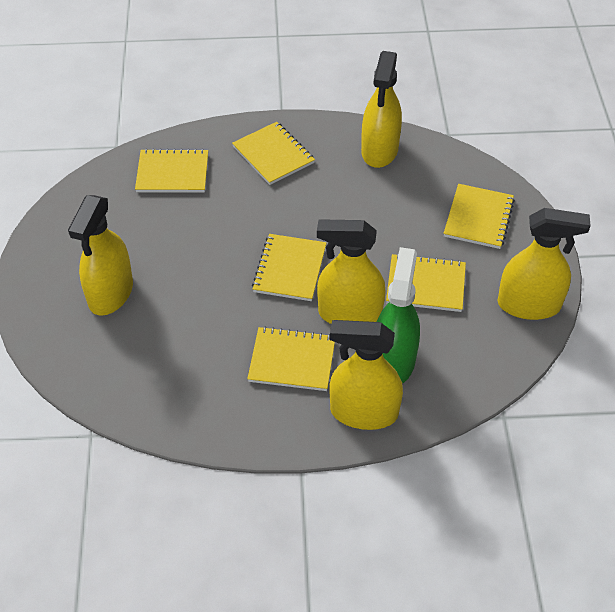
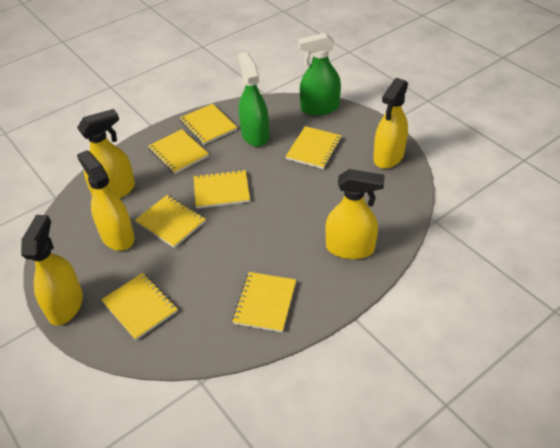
green spray bottle: 1 -> 2
yellow notebook: 6 -> 7

